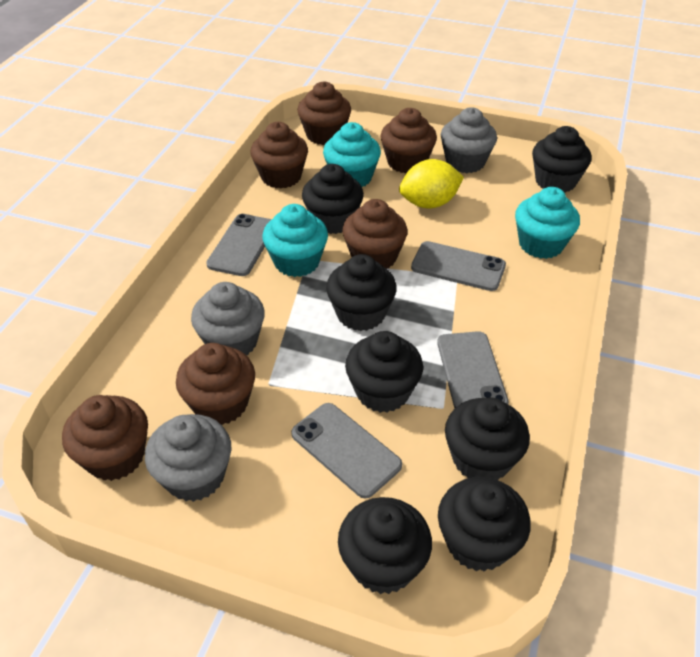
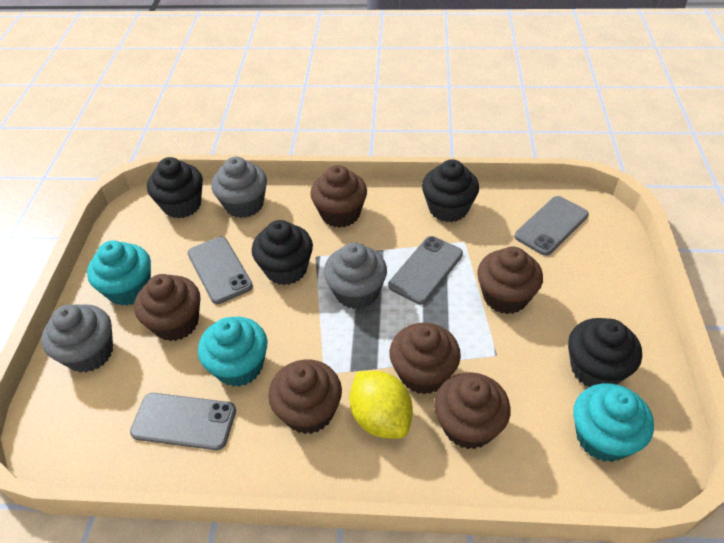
black cupcake: 7 -> 4

